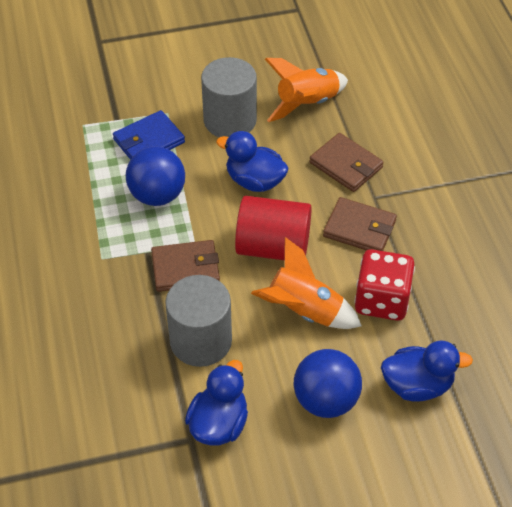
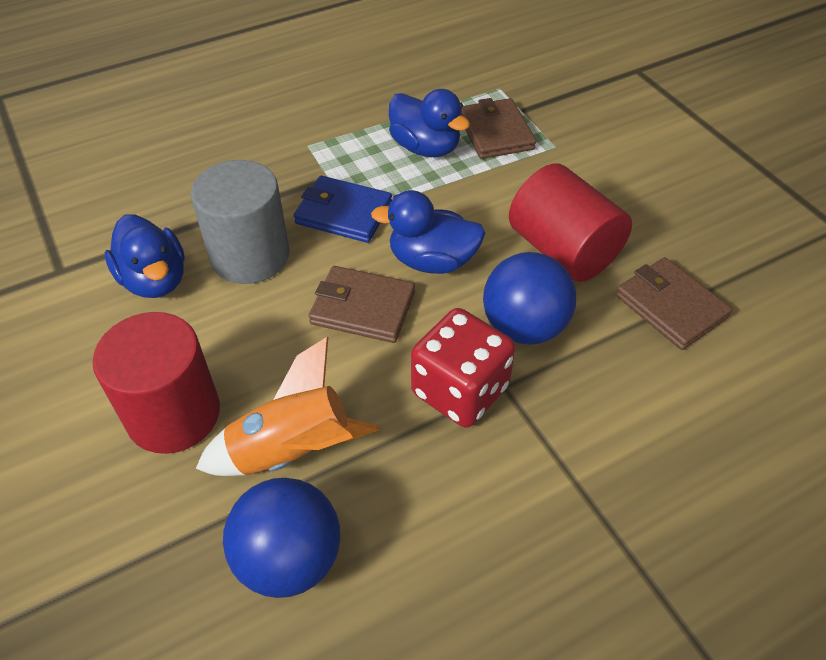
grey cylinder: 2 -> 1
orange rocket: 2 -> 1
red cylinder: 1 -> 2

